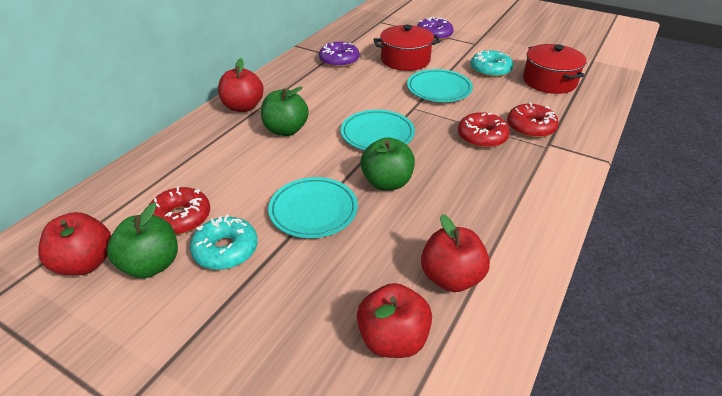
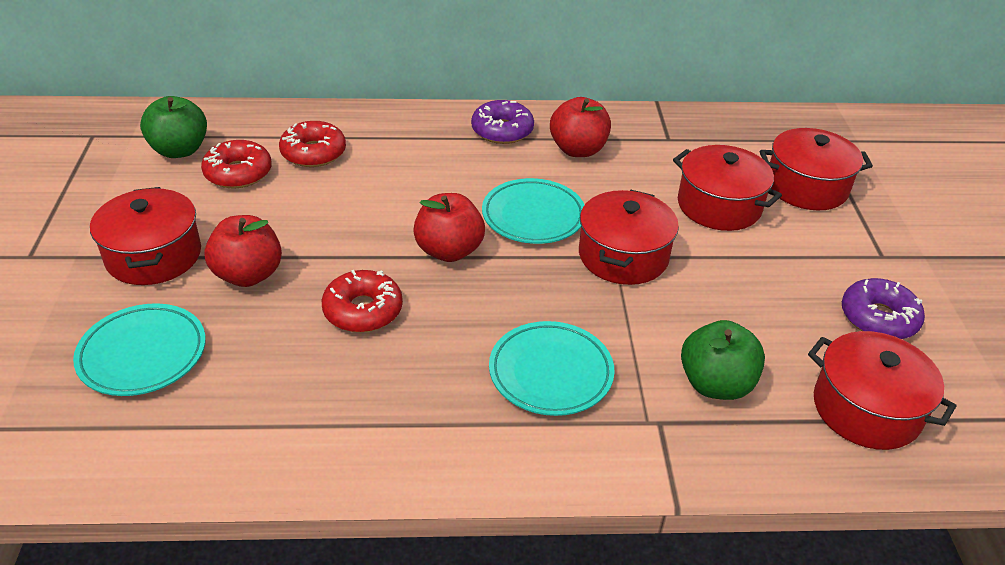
green apple: 3 -> 2
red apple: 4 -> 3
red pot: 2 -> 5
turquoise donut: 2 -> 0

